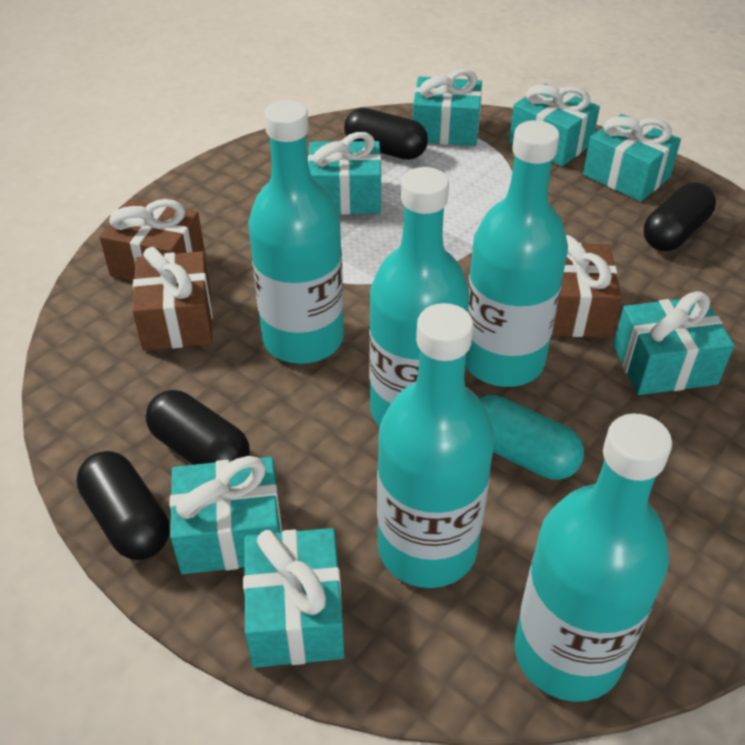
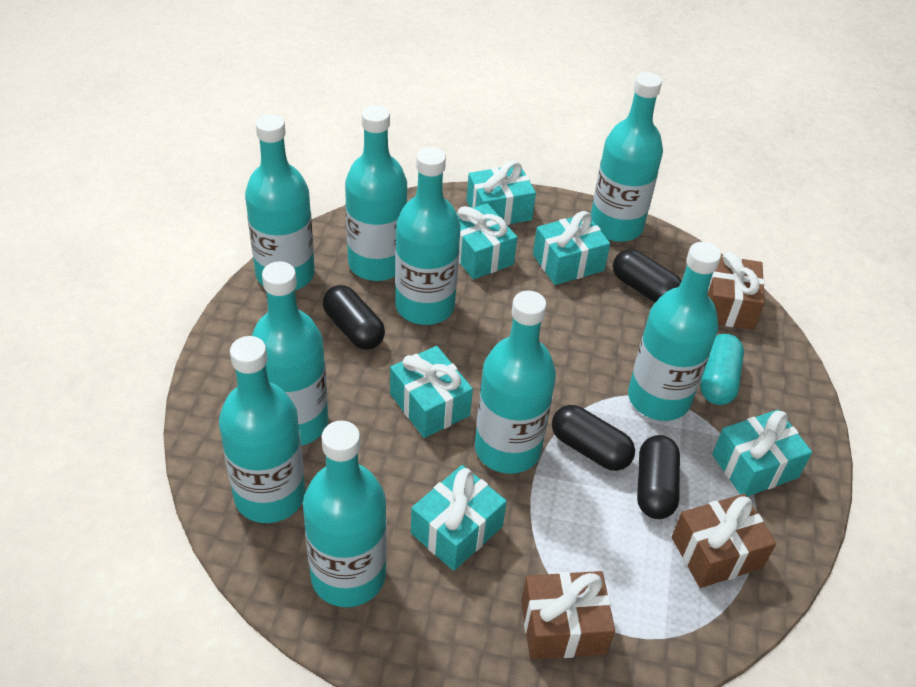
turquoise bottle: 5 -> 9
turquoise gift: 7 -> 6

